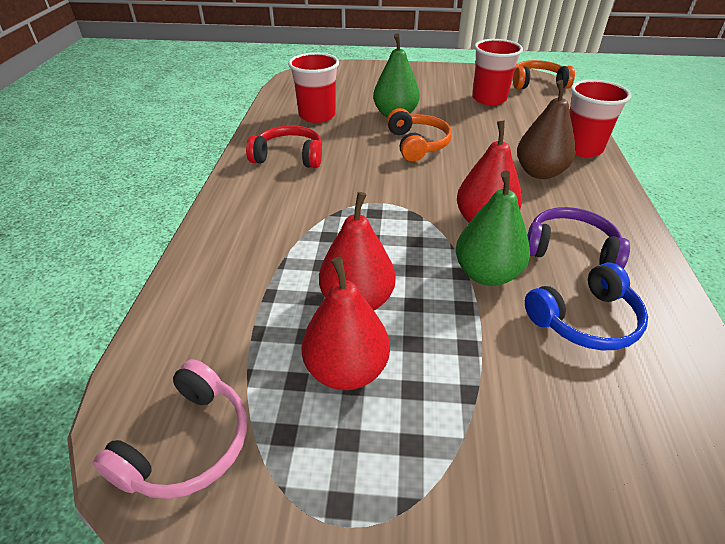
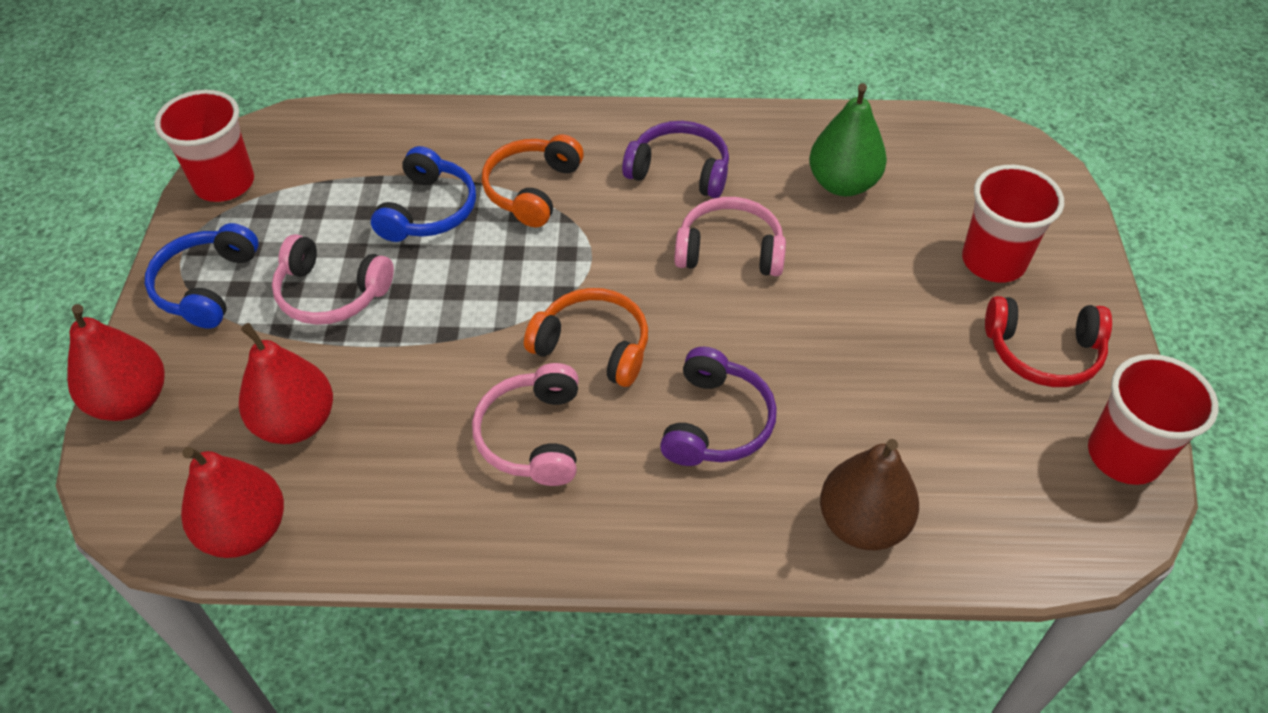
blue headphones: 1 -> 2
green pear: 2 -> 1
pink headphones: 1 -> 3
purple headphones: 1 -> 2

